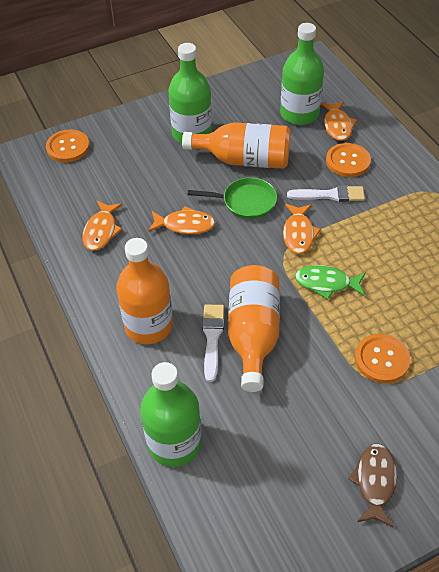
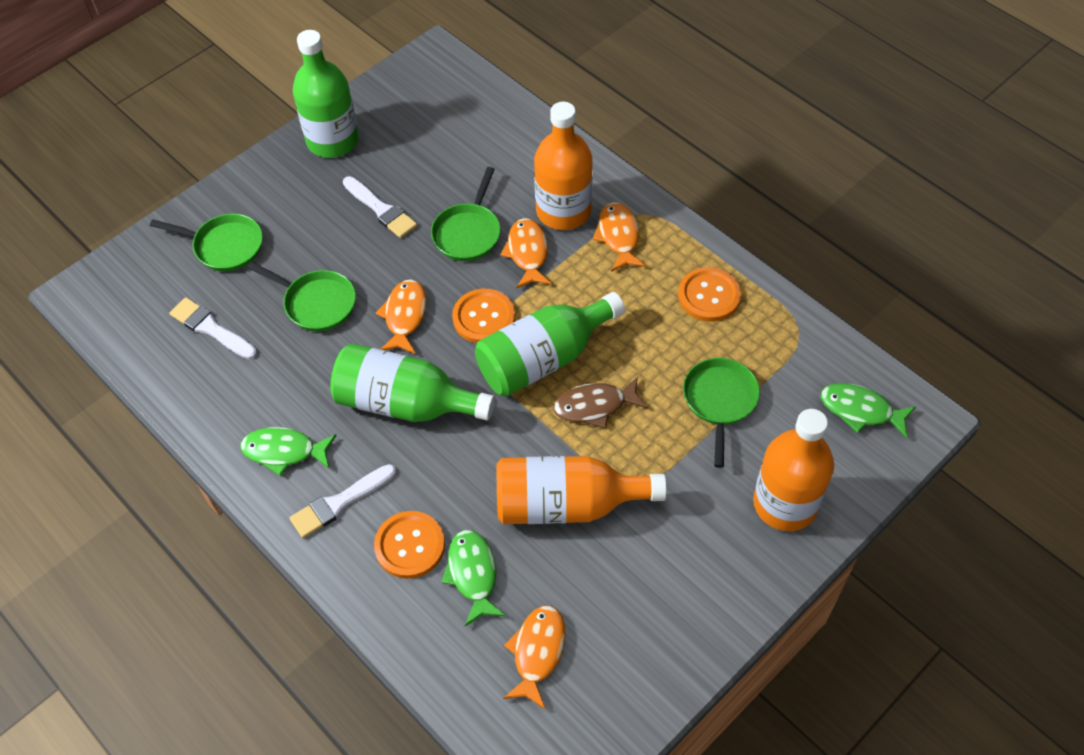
green fish: 1 -> 3
green pan: 1 -> 4
white brush: 2 -> 3

